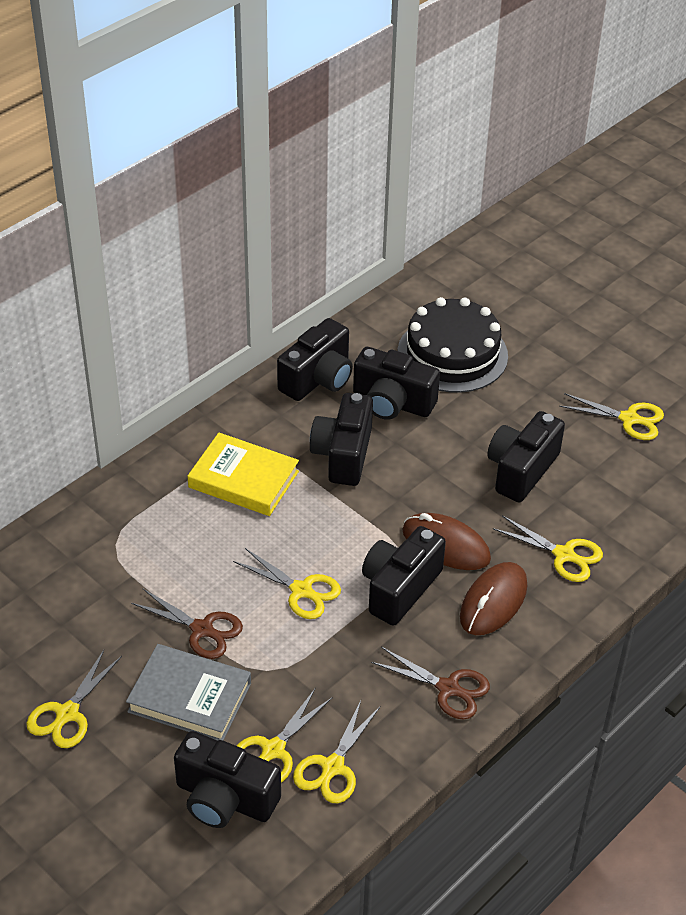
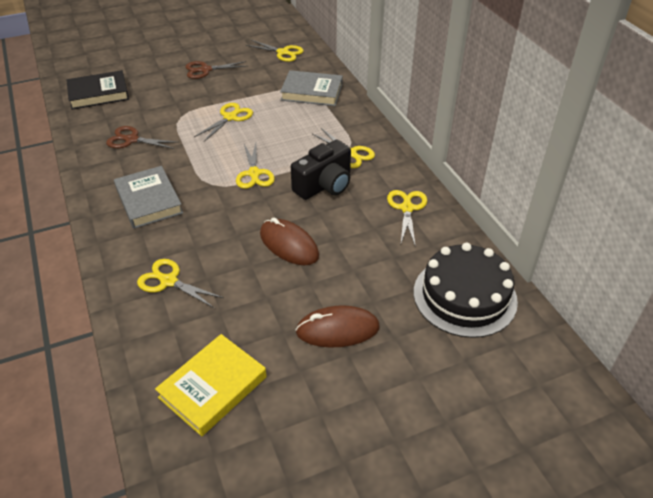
black book: 0 -> 1
black camera: 6 -> 1
grey book: 1 -> 2

